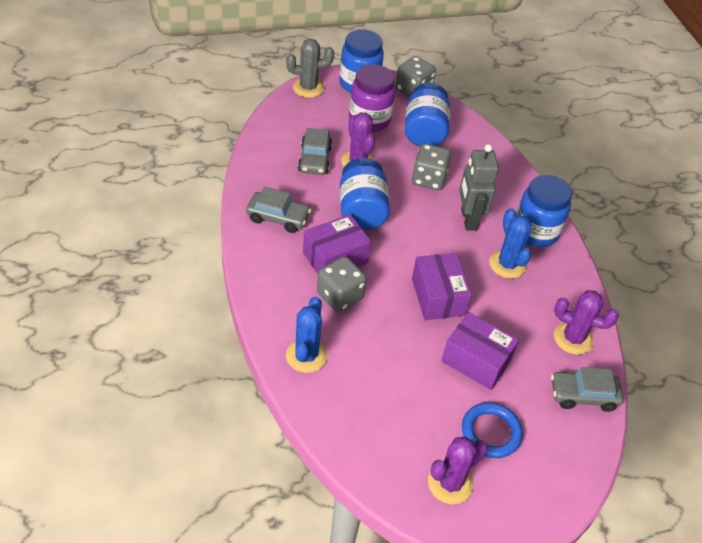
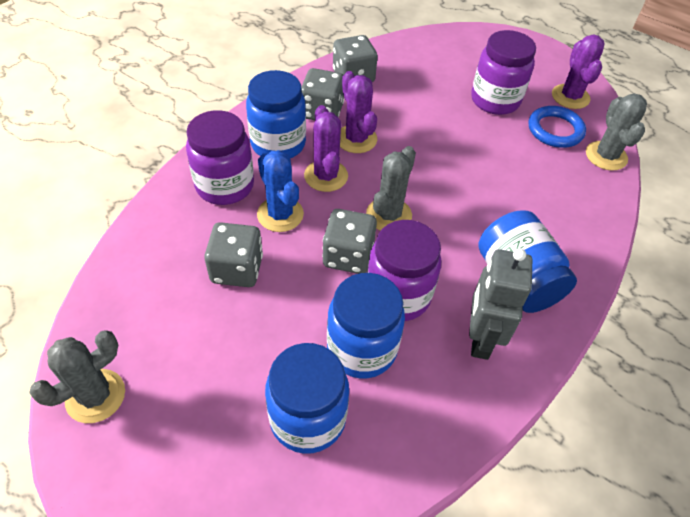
blue cactus: 2 -> 1
grey cactus: 1 -> 3
grey car: 3 -> 0
grey dice: 3 -> 4
purple box: 3 -> 0
purple jar: 1 -> 3

